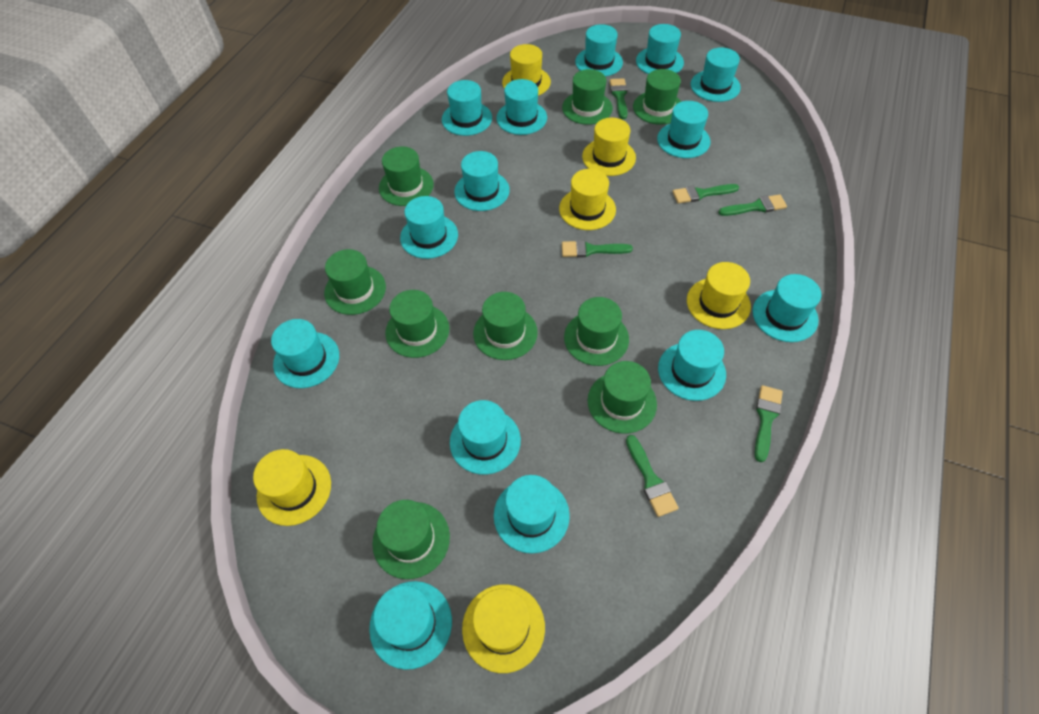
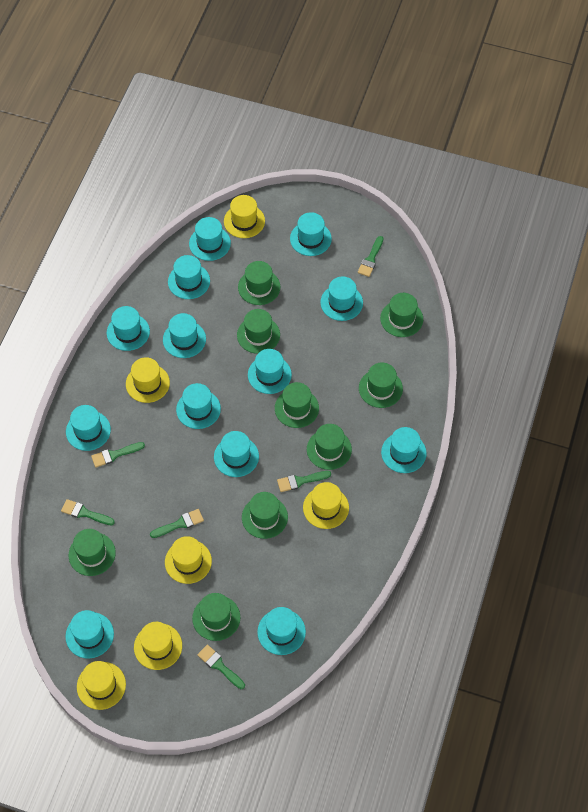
turquoise hat: 14 -> 13

